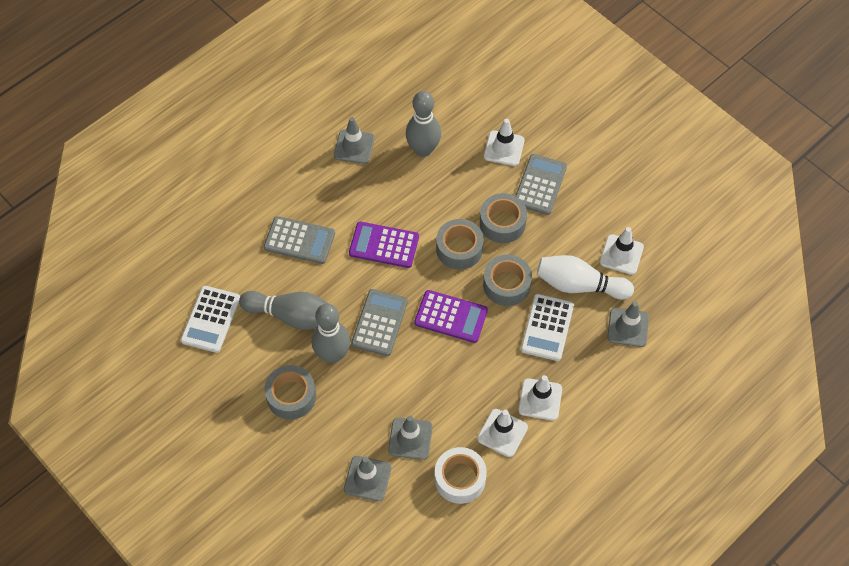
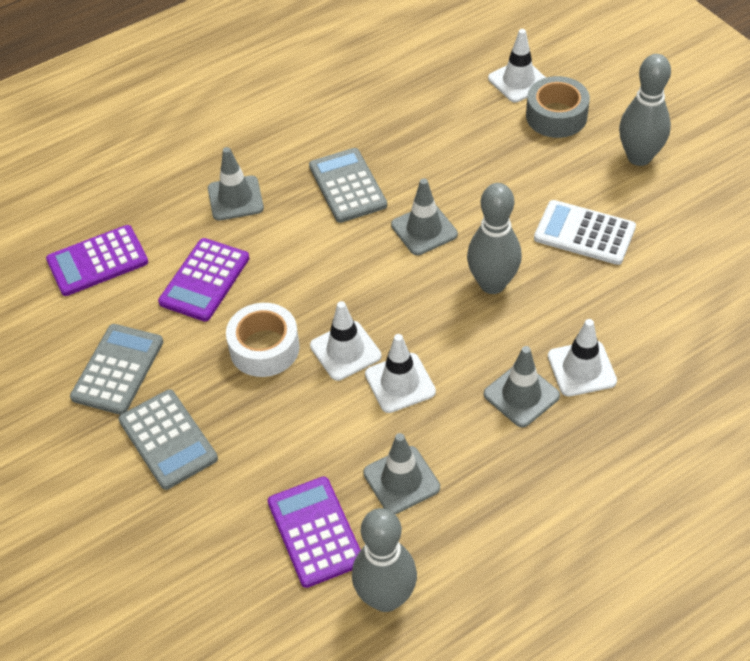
grey tape: 4 -> 1
purple calculator: 2 -> 3
white bowling pin: 1 -> 0
white calculator: 2 -> 1

